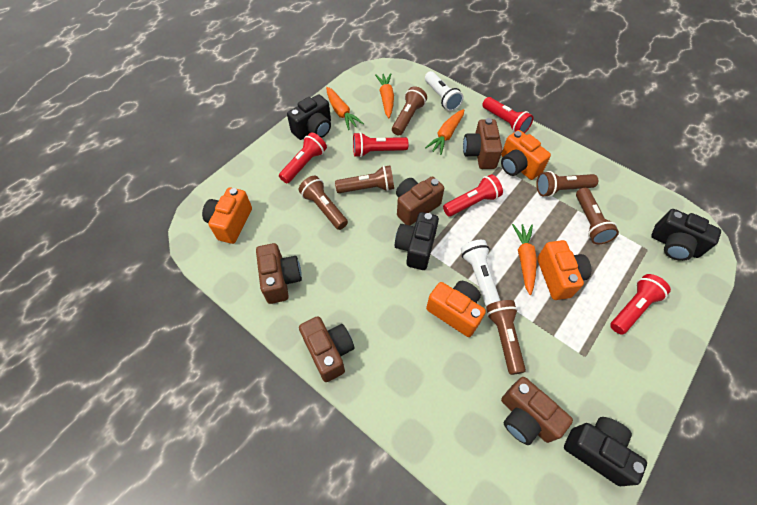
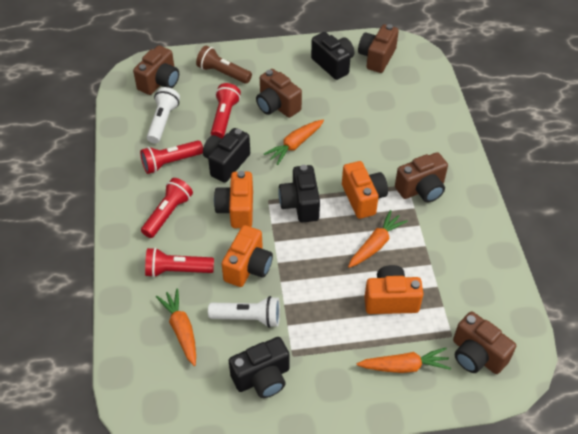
brown flashlight: 6 -> 1
red flashlight: 5 -> 4

